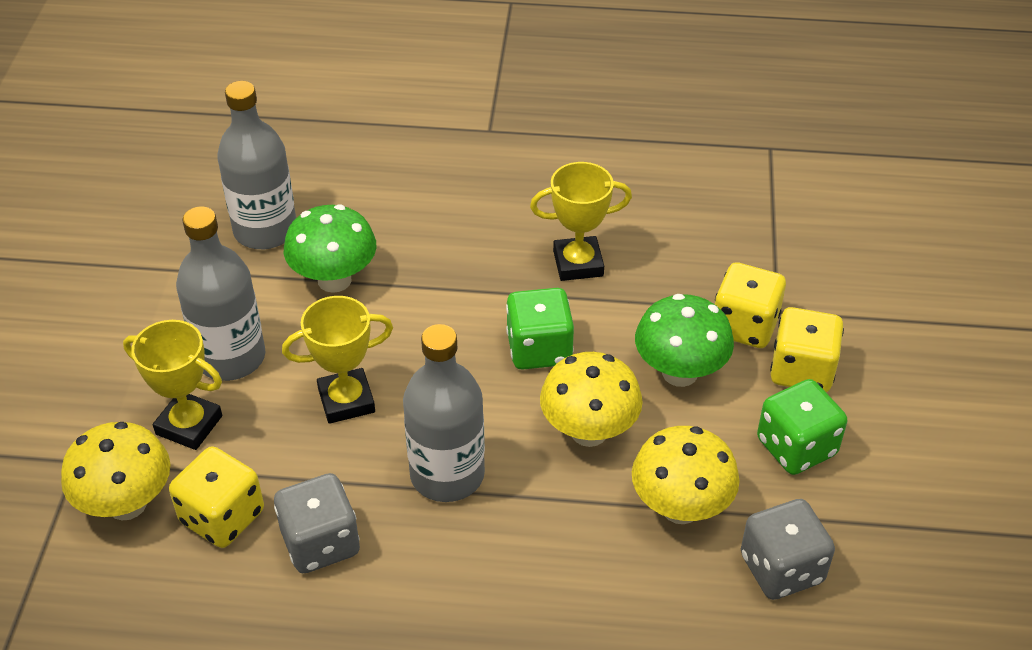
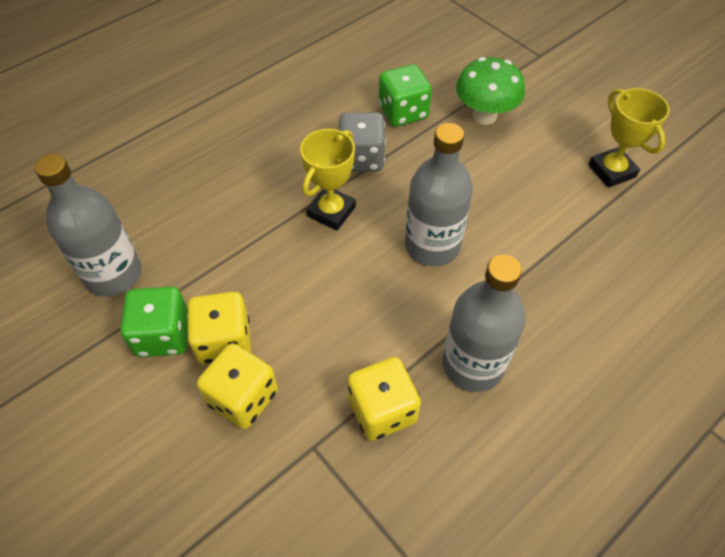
green mushroom: 2 -> 1
grey dice: 2 -> 1
yellow mushroom: 3 -> 0
yellow trophy: 3 -> 2

